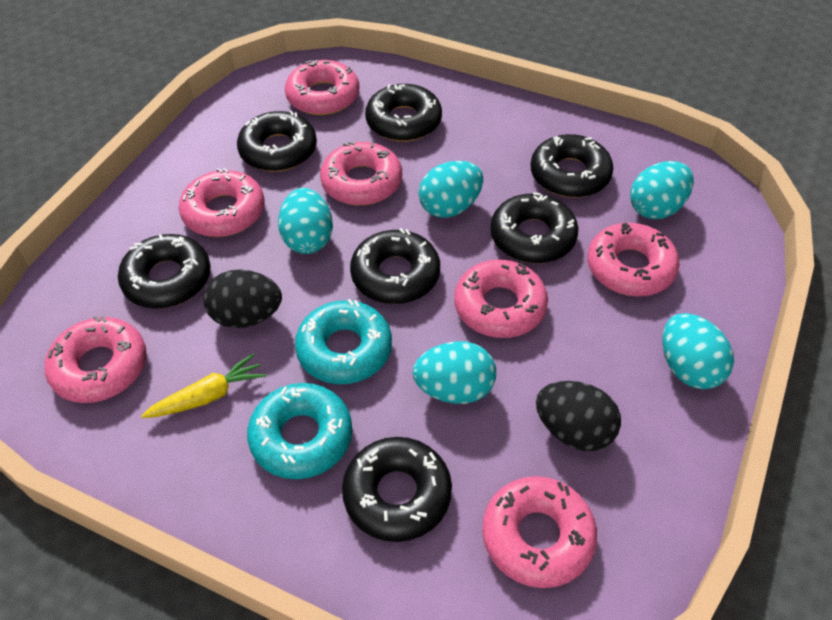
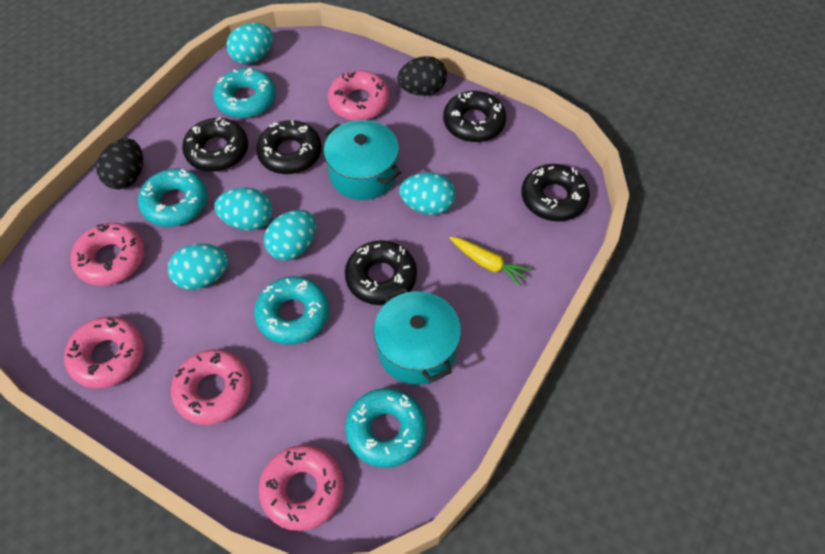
black donut: 7 -> 5
pink donut: 7 -> 5
turquoise donut: 2 -> 4
turquoise pot: 0 -> 2

